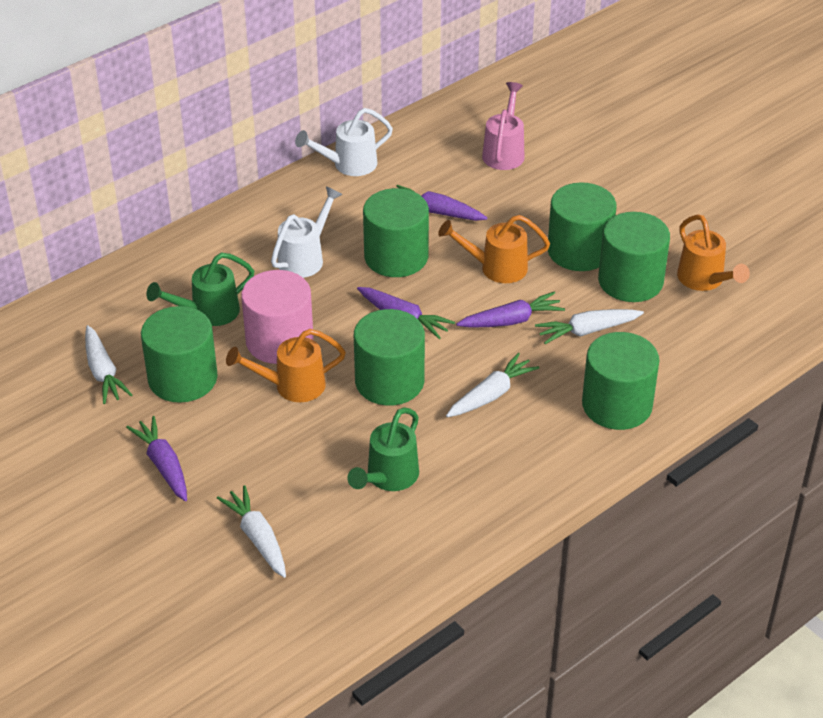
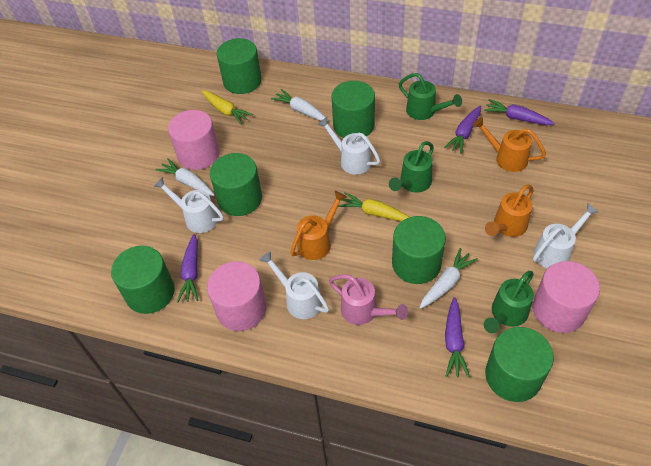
green watering can: 2 -> 3
pink cylinder: 1 -> 3
white carrot: 4 -> 3
white watering can: 2 -> 4
yellow carrot: 0 -> 2

